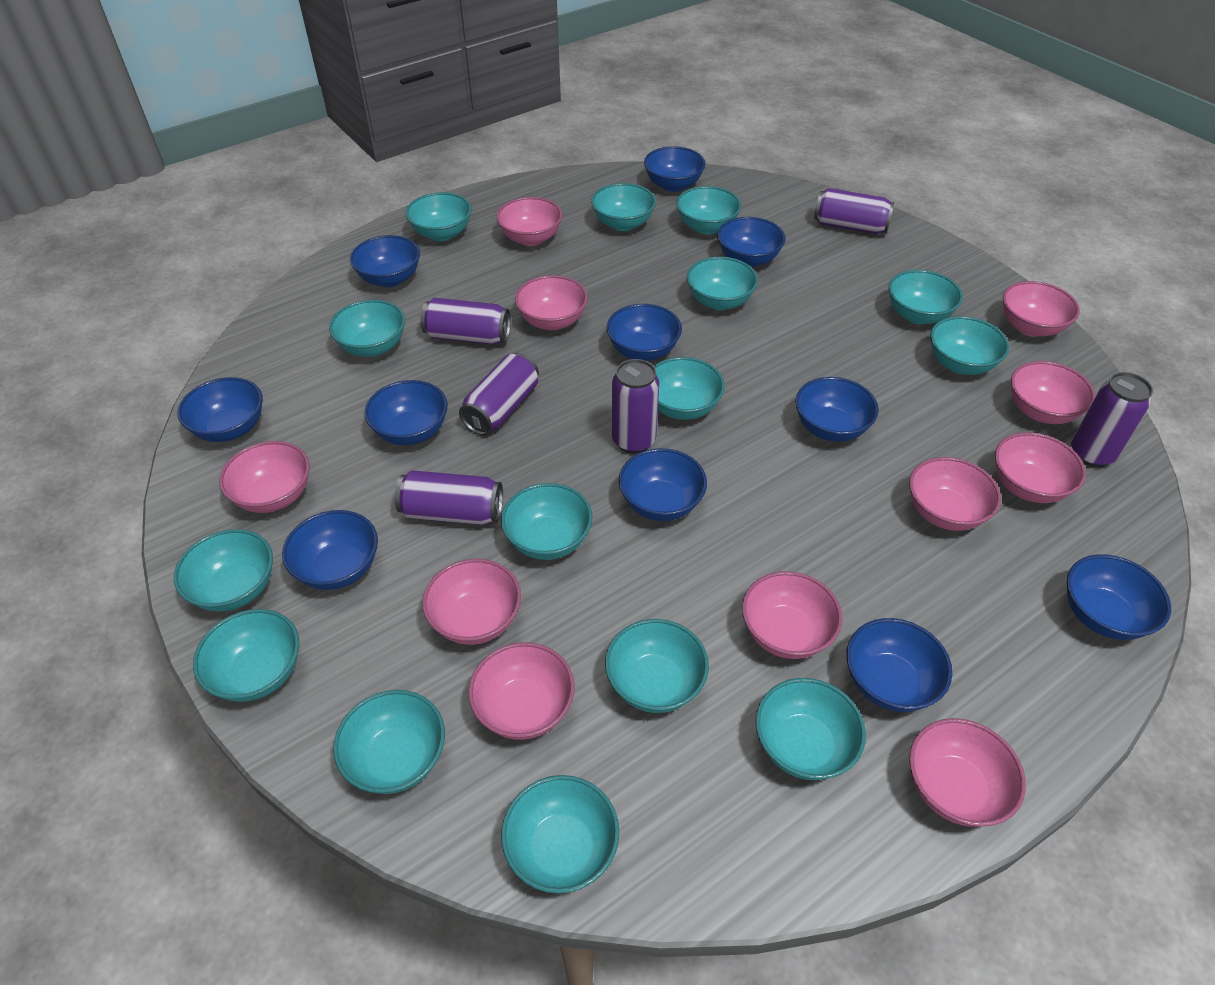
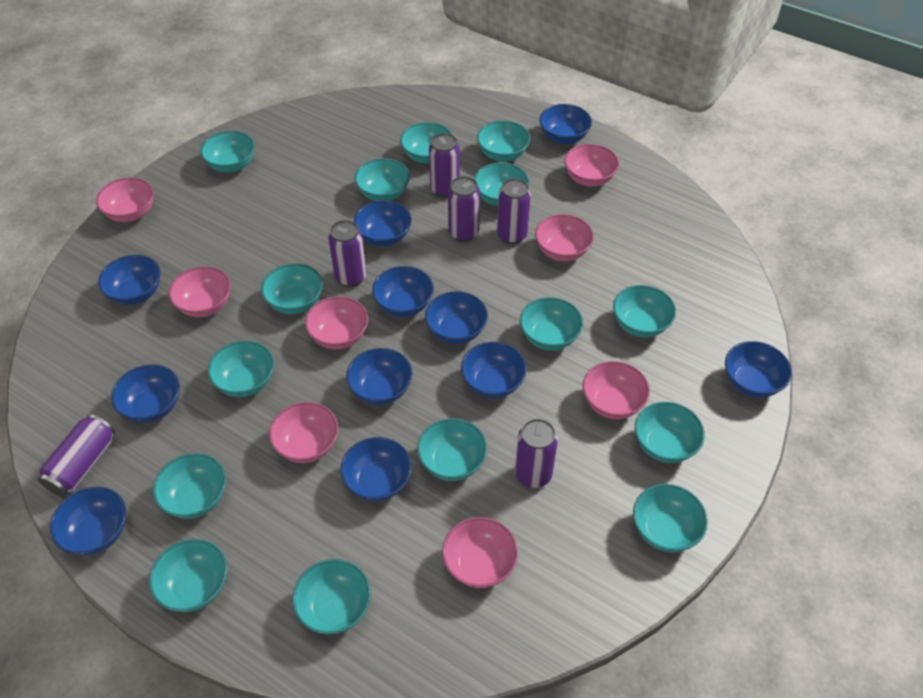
pink bowl: 11 -> 8

